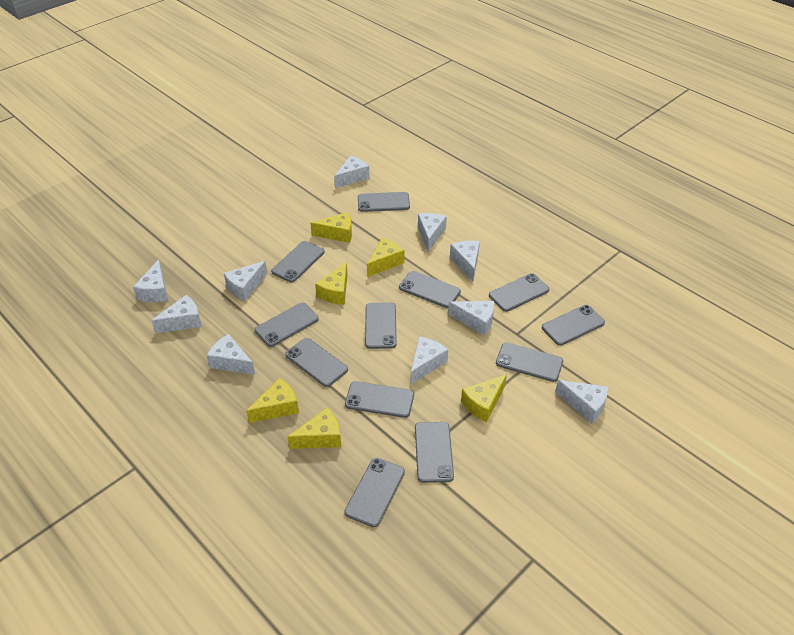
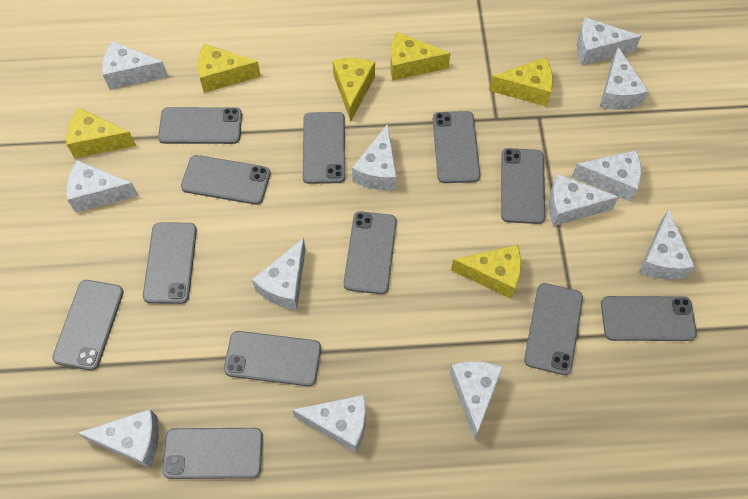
white cheese: 10 -> 12

